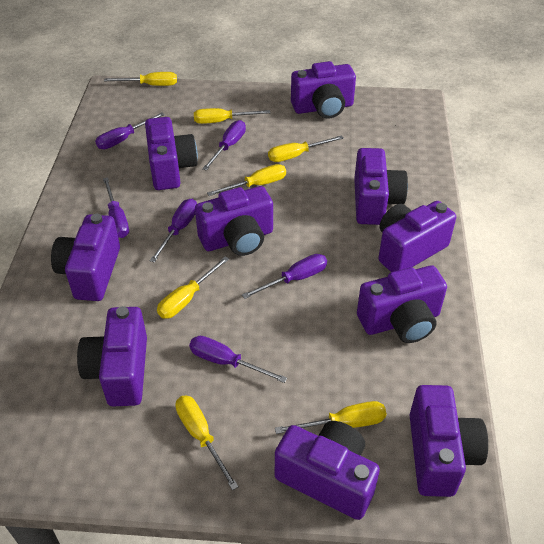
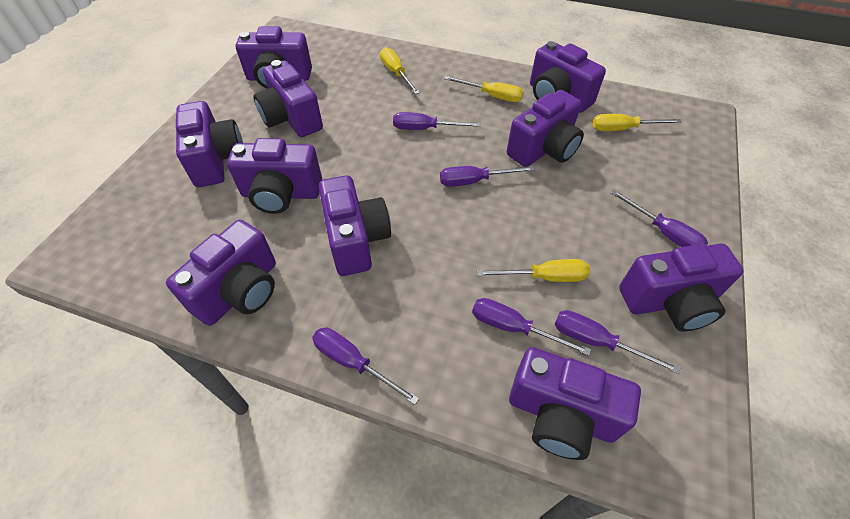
yellow screwdriver: 7 -> 4

